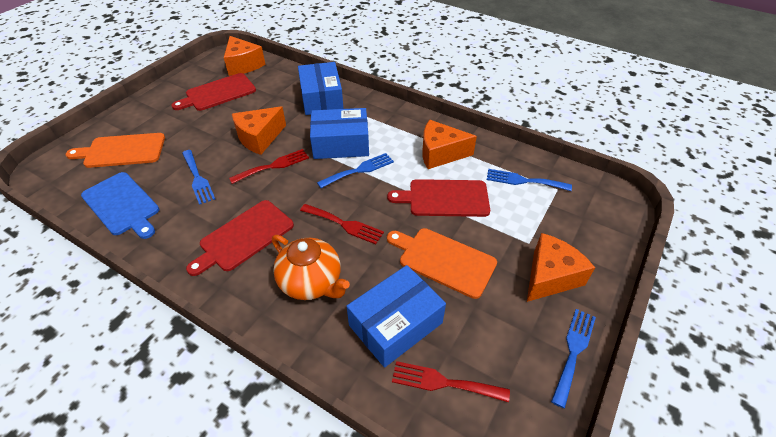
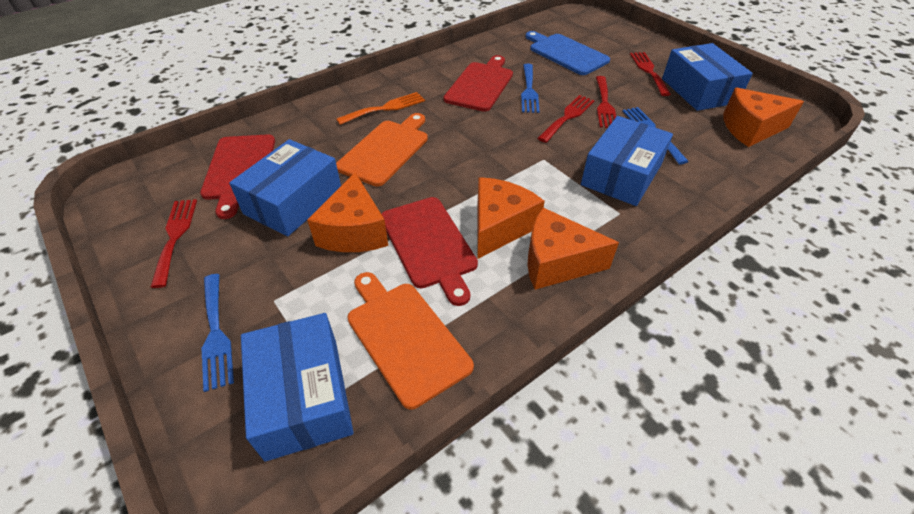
blue box: 3 -> 4
blue fork: 4 -> 3
orange fork: 0 -> 1
orange teapot: 1 -> 0
red fork: 3 -> 4

